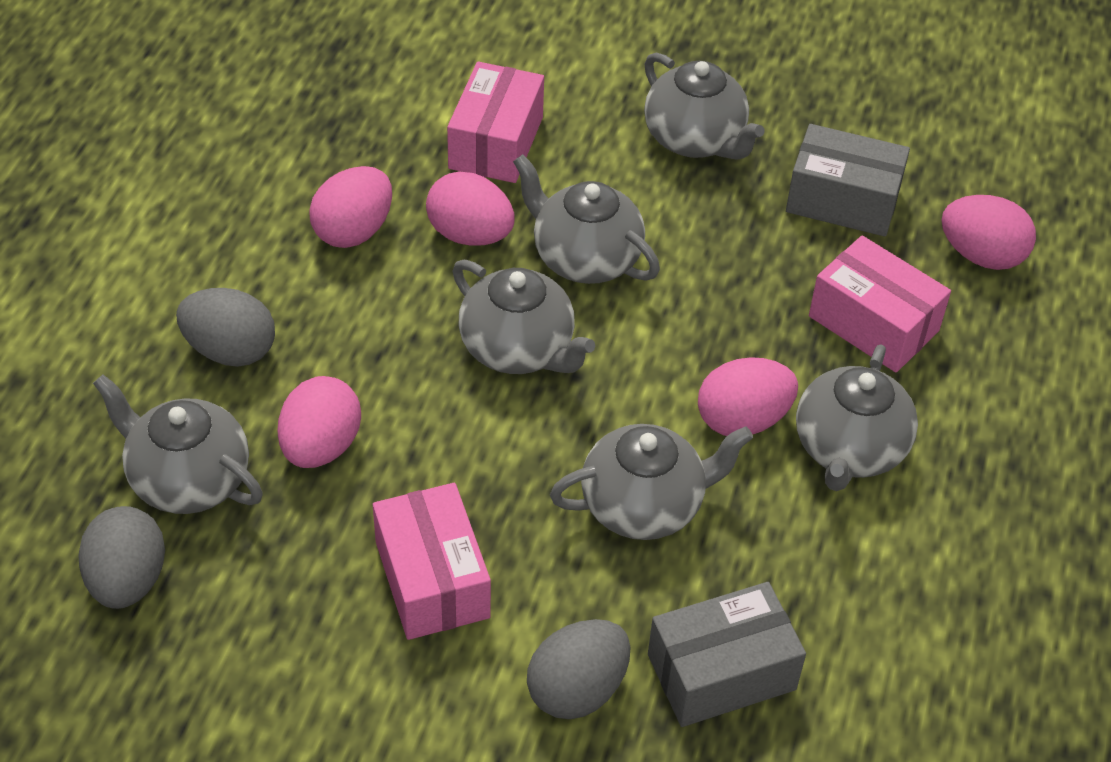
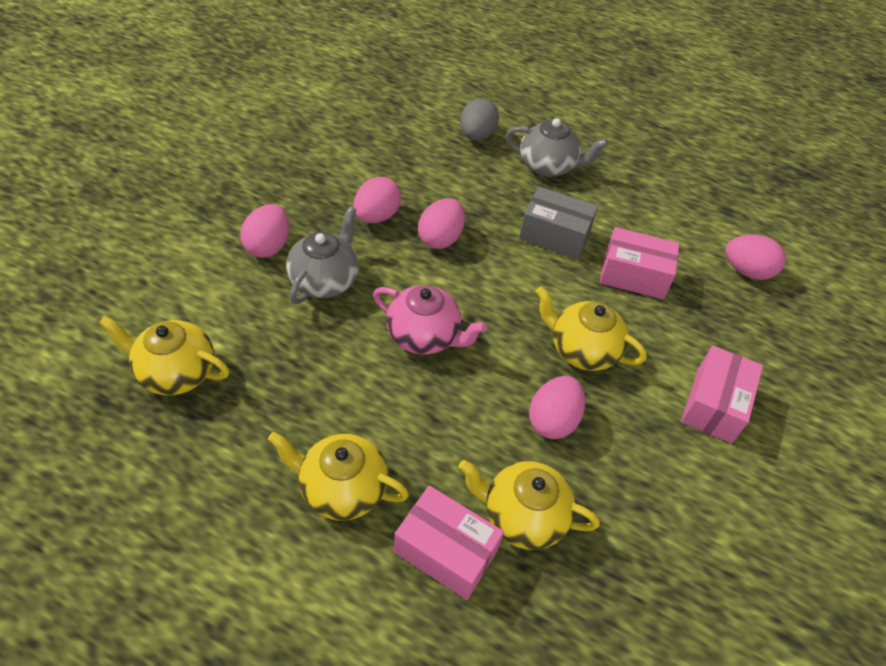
grey box: 2 -> 1
grey egg: 3 -> 1
grey teapot: 6 -> 2
pink teapot: 0 -> 1
yellow teapot: 0 -> 4

